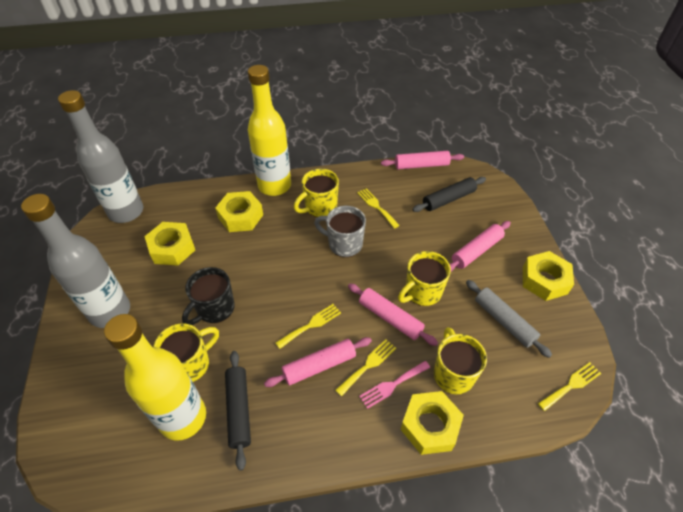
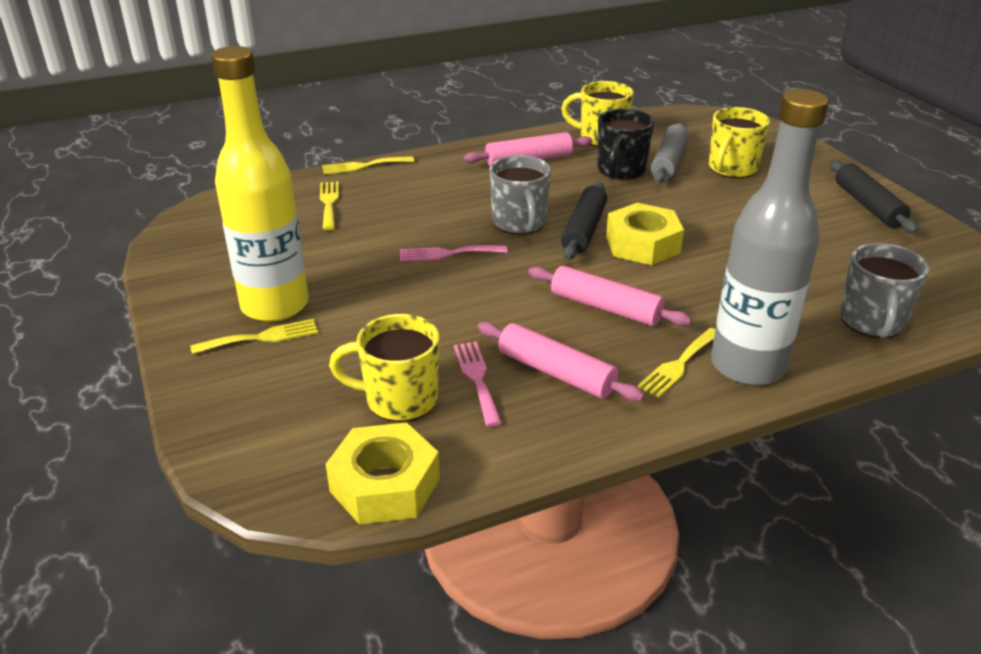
grey bottle: 2 -> 1
grey mug: 1 -> 2
pink fork: 1 -> 2
pink rolling pin: 4 -> 3
yellow bottle: 2 -> 1
yellow mug: 4 -> 3
yellow nut: 4 -> 2

